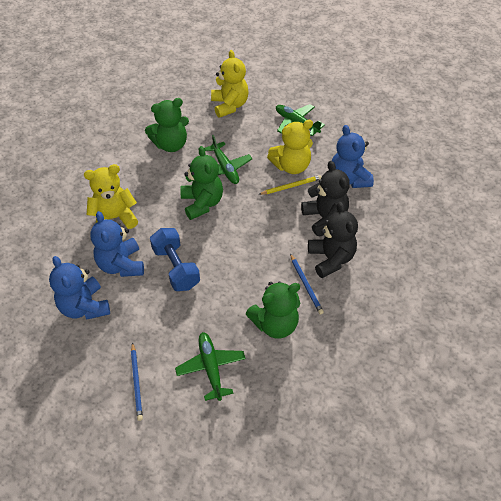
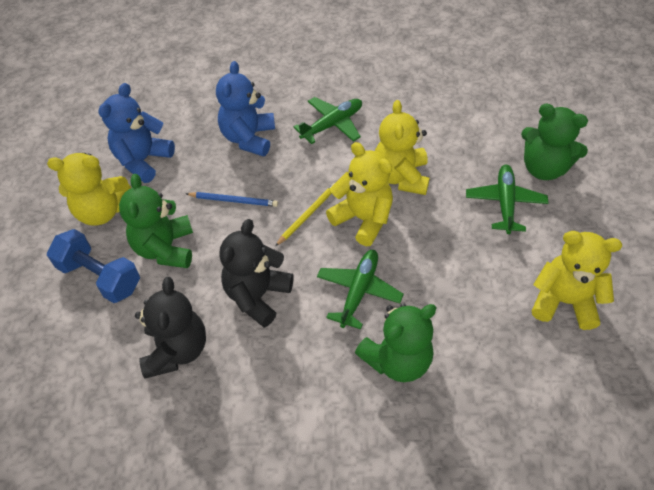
blue pencil: 2 -> 1
blue teddy bear: 3 -> 2
yellow teddy bear: 3 -> 4

